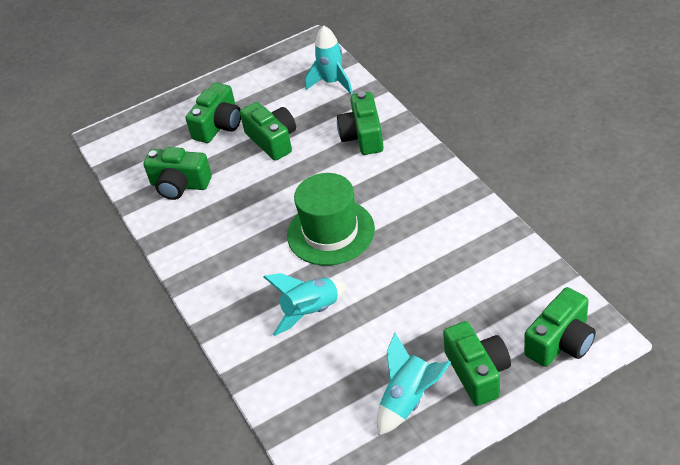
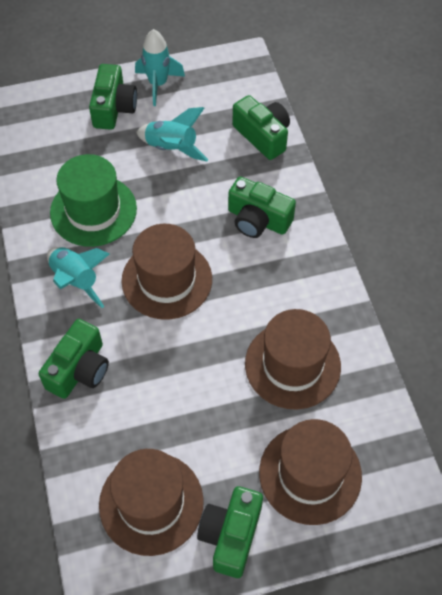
brown hat: 0 -> 4
green camera: 6 -> 5

